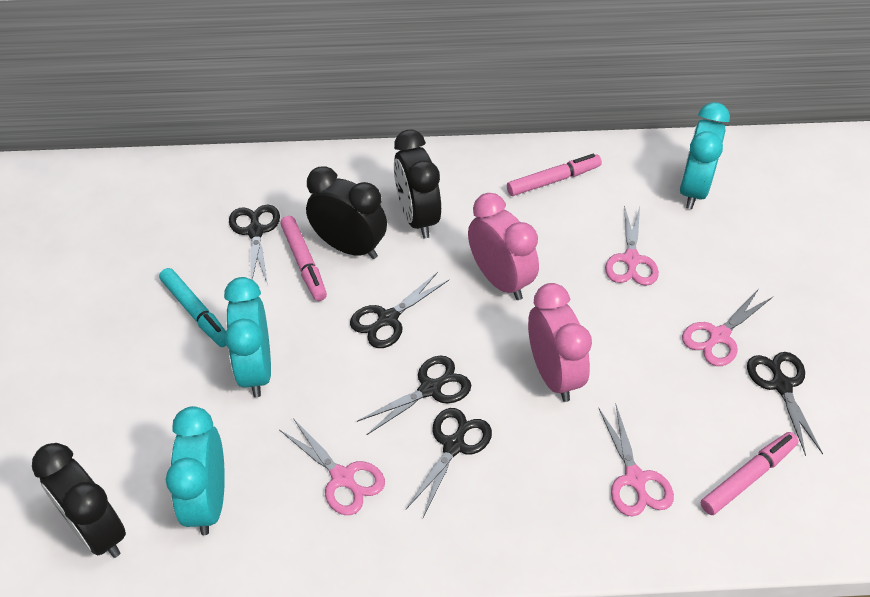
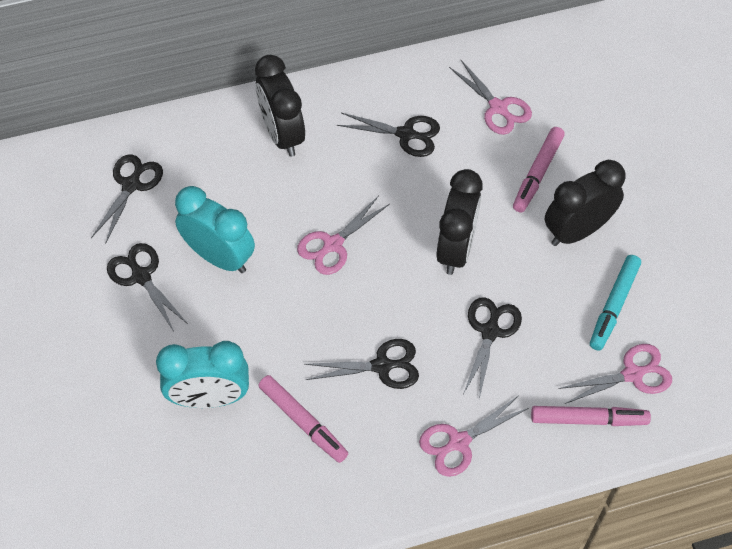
pink clock: 2 -> 0
turquoise clock: 3 -> 2

